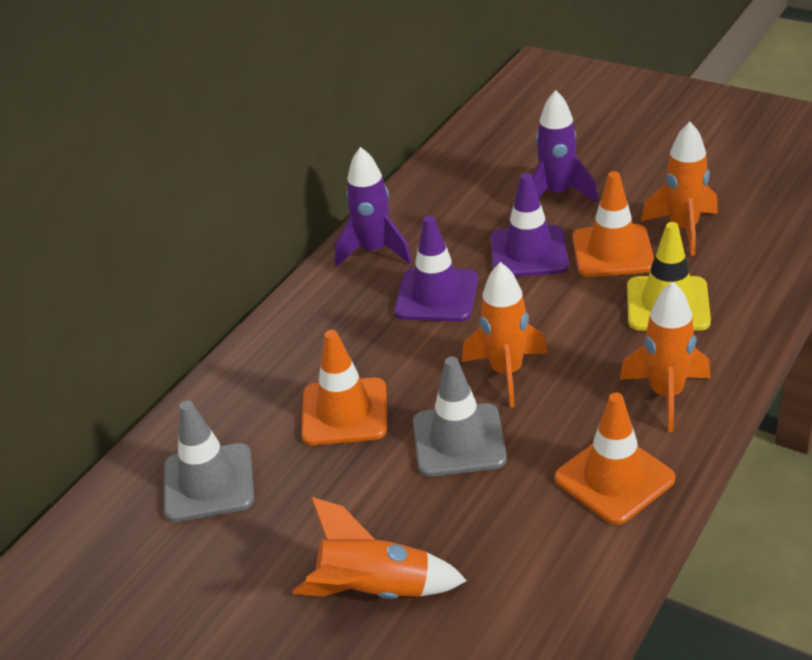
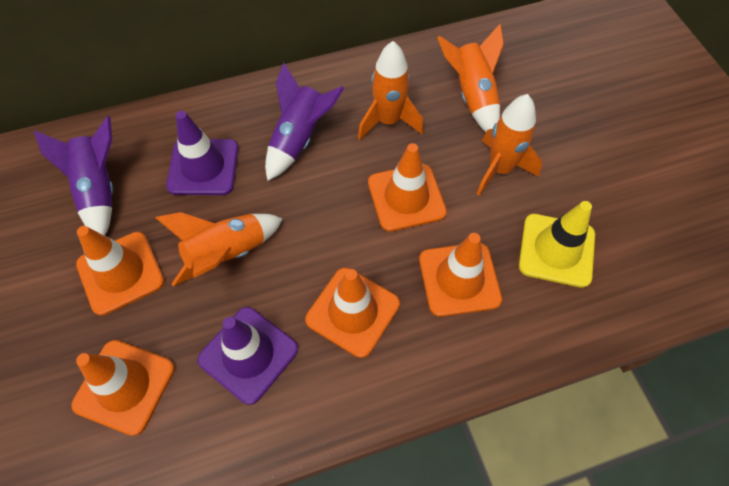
grey traffic cone: 2 -> 0
orange traffic cone: 3 -> 5

